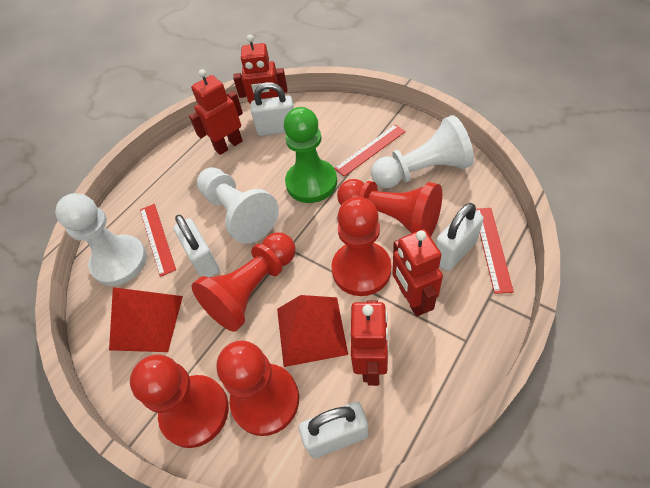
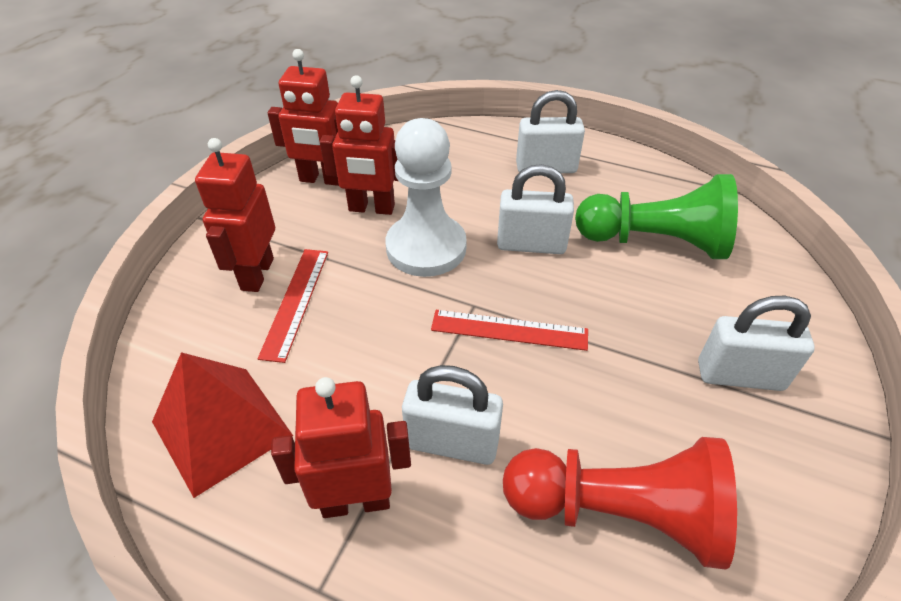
red pawn: 5 -> 1
red pyramid: 2 -> 1
red ruler: 3 -> 2
white pawn: 3 -> 1

